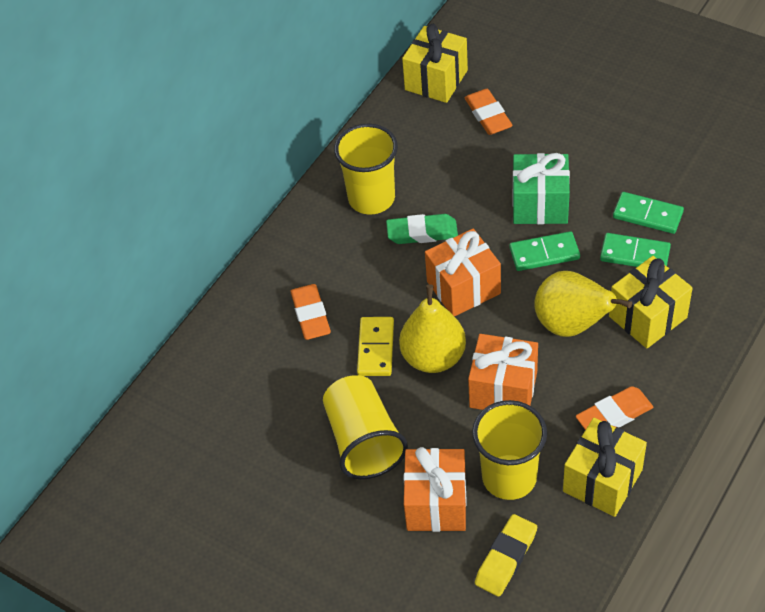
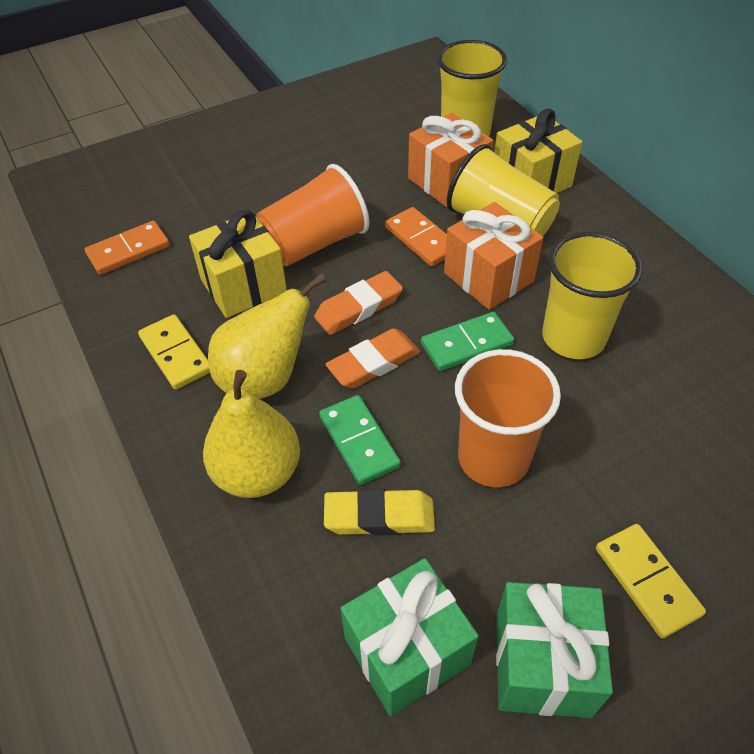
green domino: 3 -> 2
green eraser: 1 -> 0
green gift: 1 -> 2
orange cup: 0 -> 2
orange domino: 0 -> 2
orange eraser: 3 -> 2
orange gift: 3 -> 2
yellow domino: 1 -> 2
yellow gift: 3 -> 2

